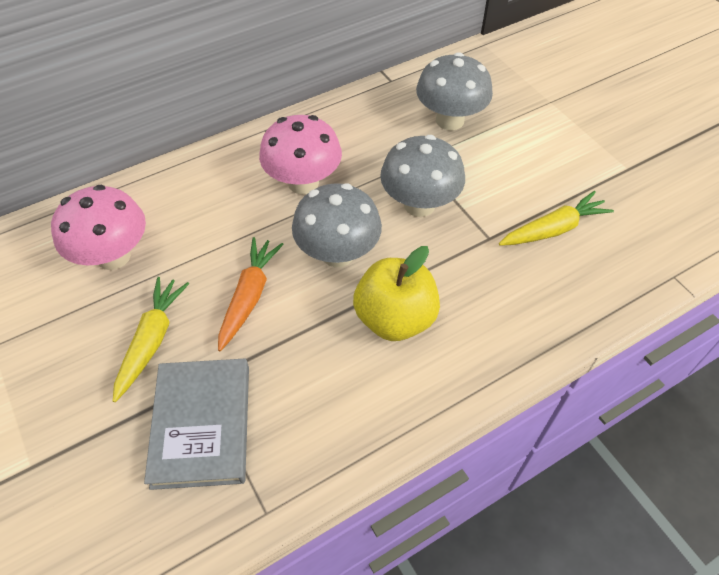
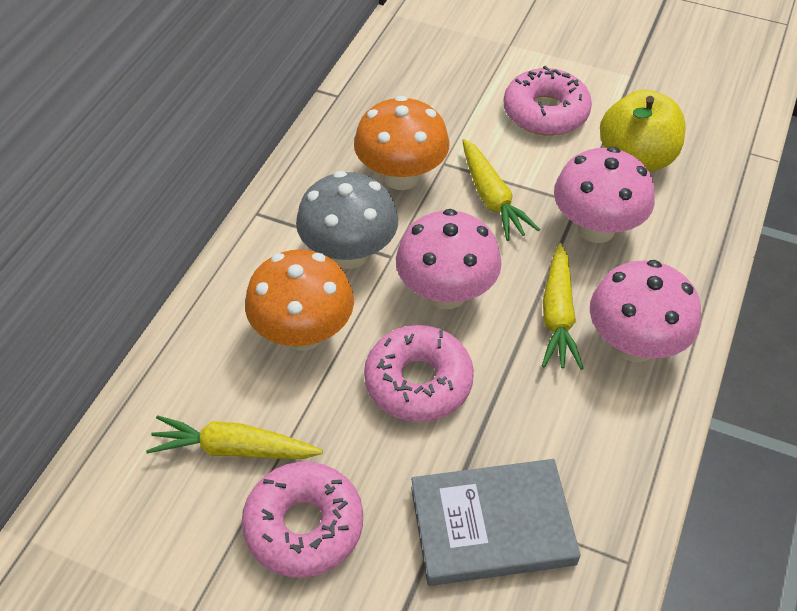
grey mushroom: 3 -> 1
orange carrot: 1 -> 0
orange mushroom: 0 -> 2
pink donut: 0 -> 3
pink mushroom: 2 -> 3
yellow carrot: 2 -> 3

